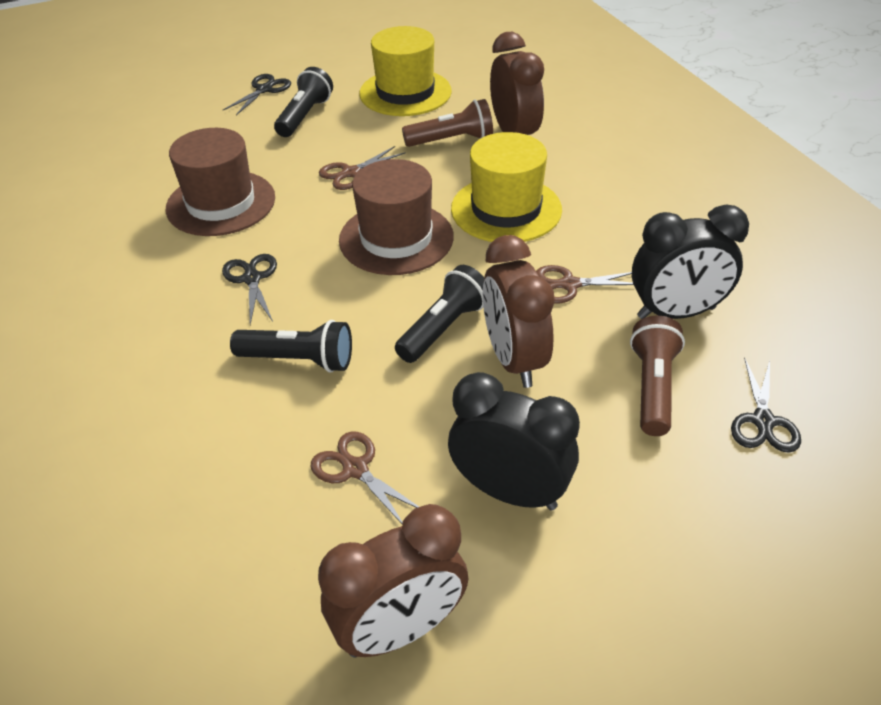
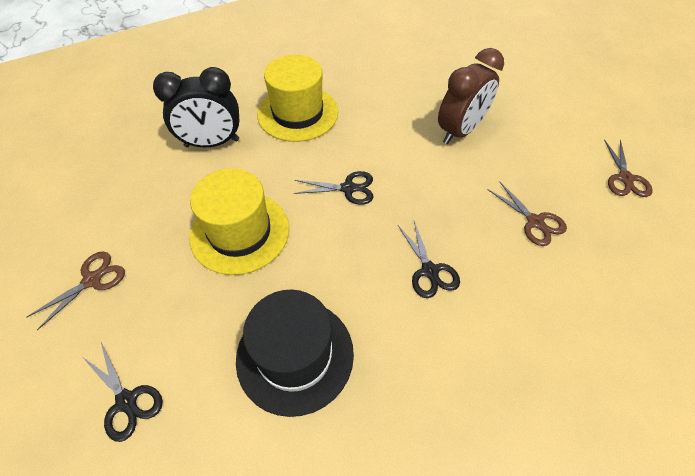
black clock: 2 -> 1
black flashlight: 3 -> 0
black hat: 0 -> 1
brown clock: 3 -> 1
brown flashlight: 2 -> 0
brown hat: 2 -> 0

